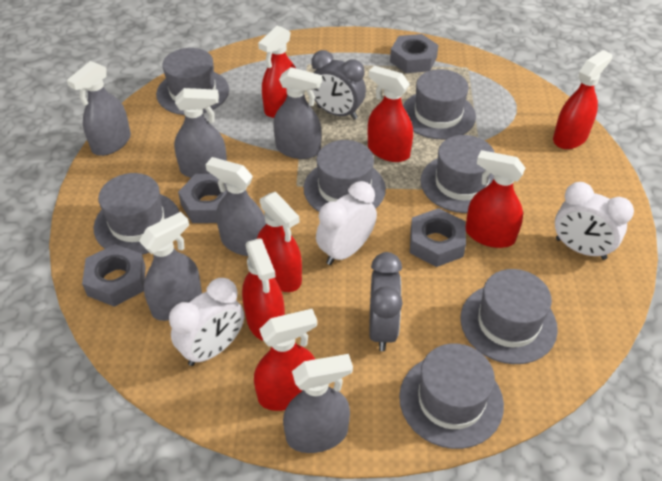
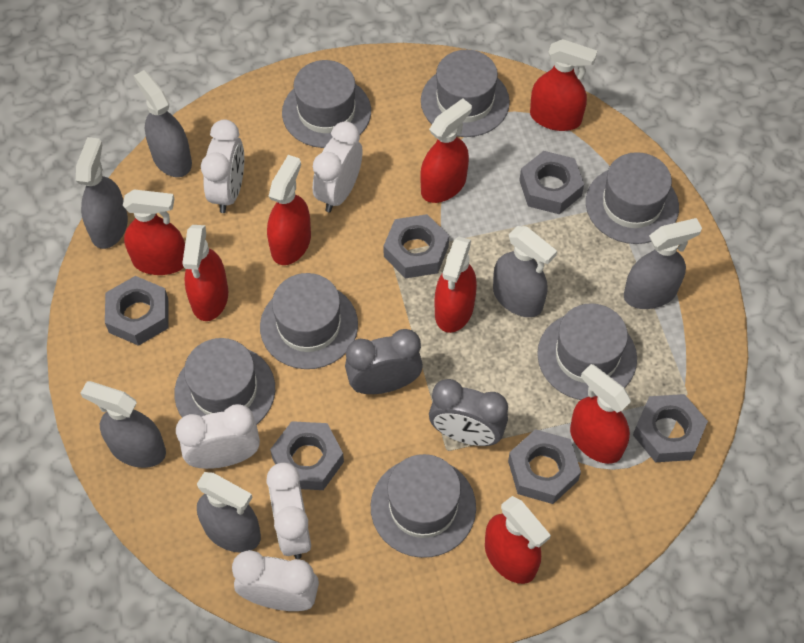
grey nut: 4 -> 6
red spray bottle: 7 -> 8
white clock: 3 -> 5

